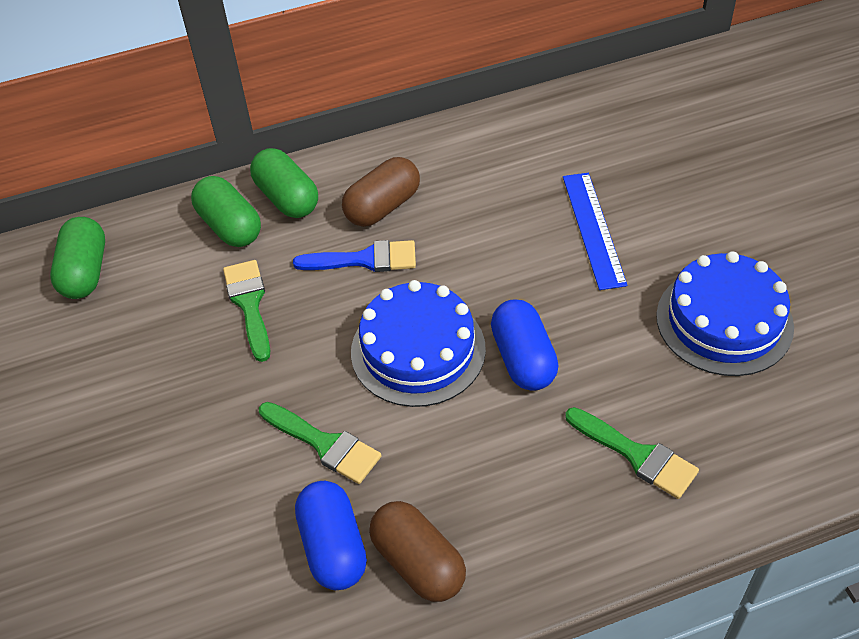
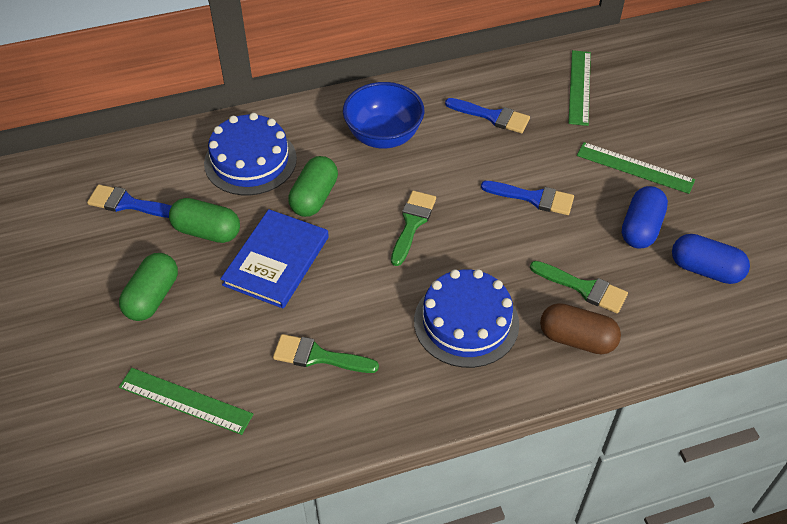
blue book: 0 -> 1
blue bowl: 0 -> 1
blue brush: 1 -> 3
blue ruler: 1 -> 0
brown capsule: 2 -> 1
green ruler: 0 -> 3

